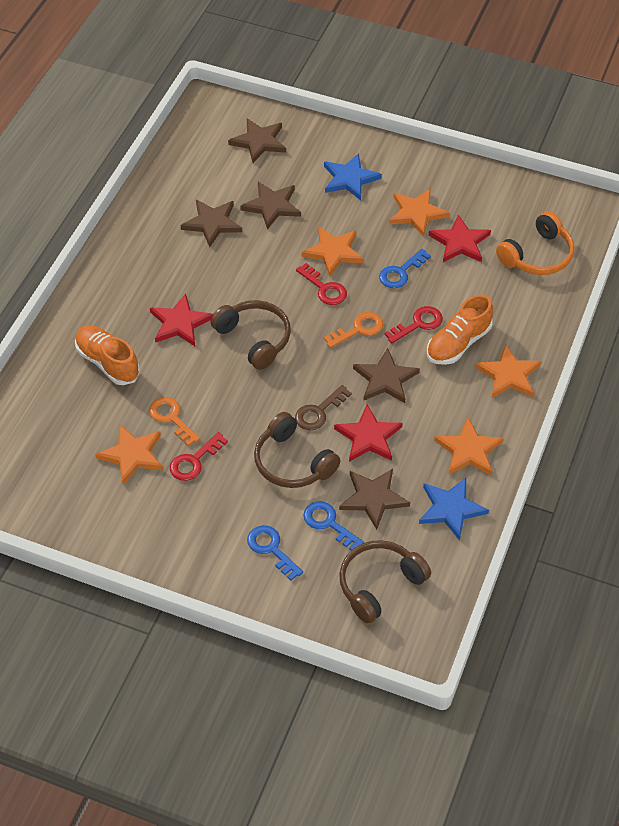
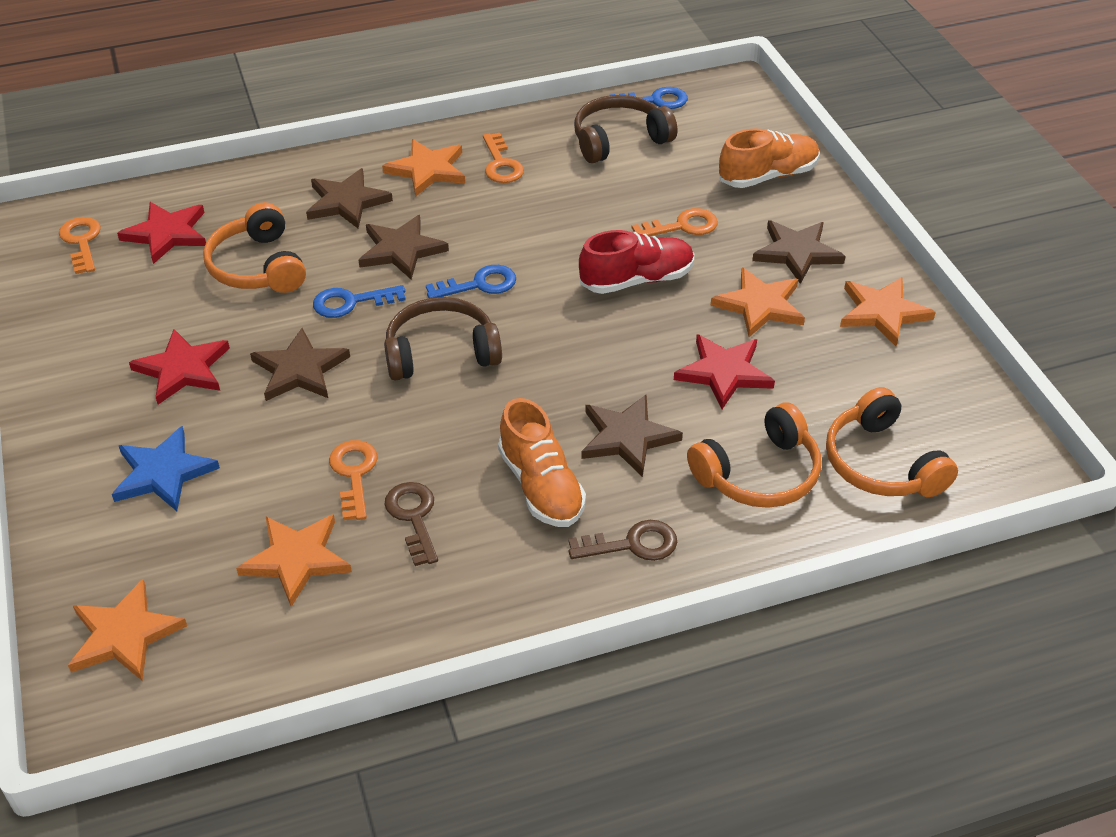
blue star: 2 -> 1
brown headphones: 3 -> 2
brown key: 1 -> 2
orange headphones: 1 -> 3
orange key: 2 -> 4
red key: 3 -> 0
red shoe: 0 -> 1

